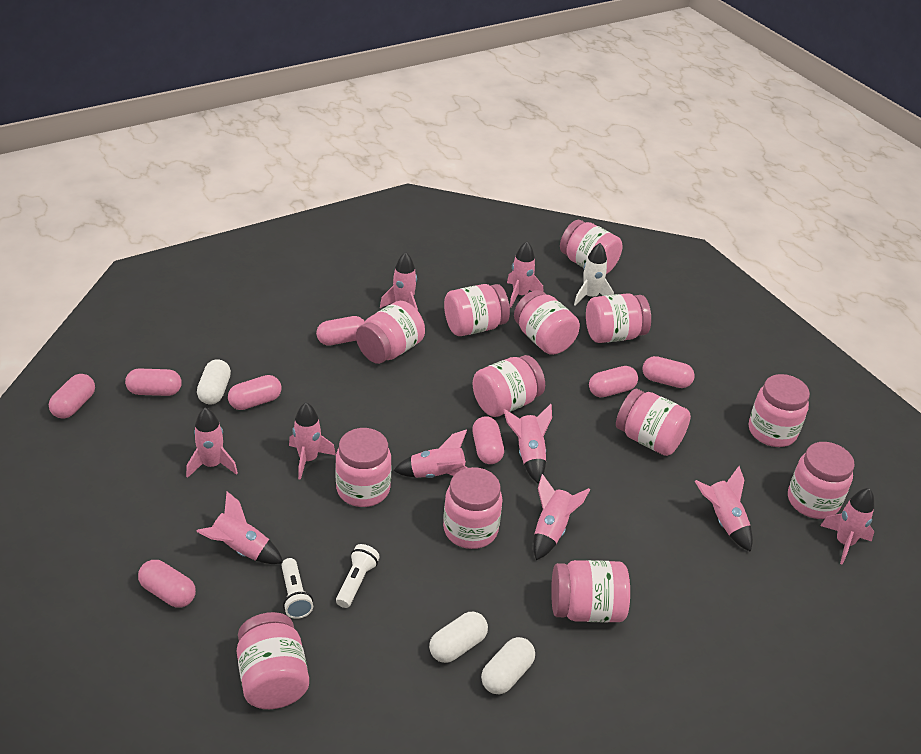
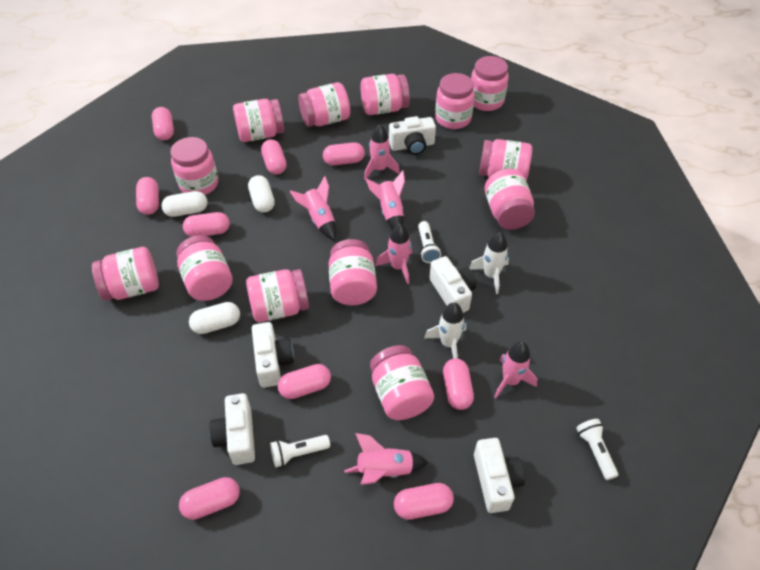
pink capsule: 8 -> 9
pink rocket: 10 -> 6
white camera: 0 -> 5
white flashlight: 2 -> 3
white rocket: 1 -> 2

